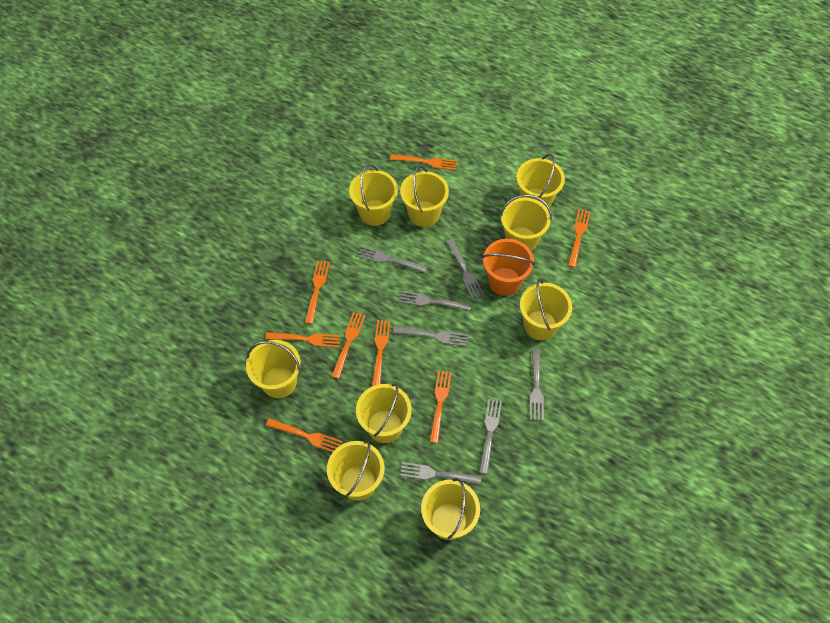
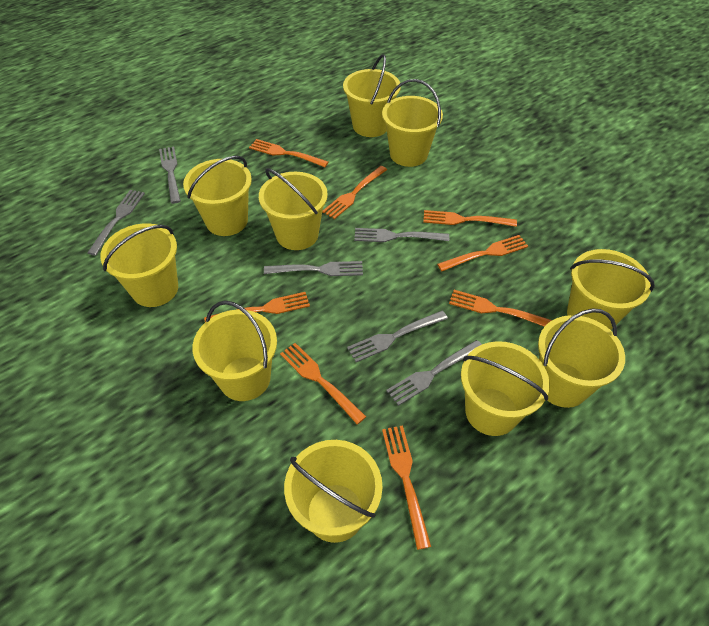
grey fork: 7 -> 6
orange bucket: 1 -> 0
yellow bucket: 9 -> 10

